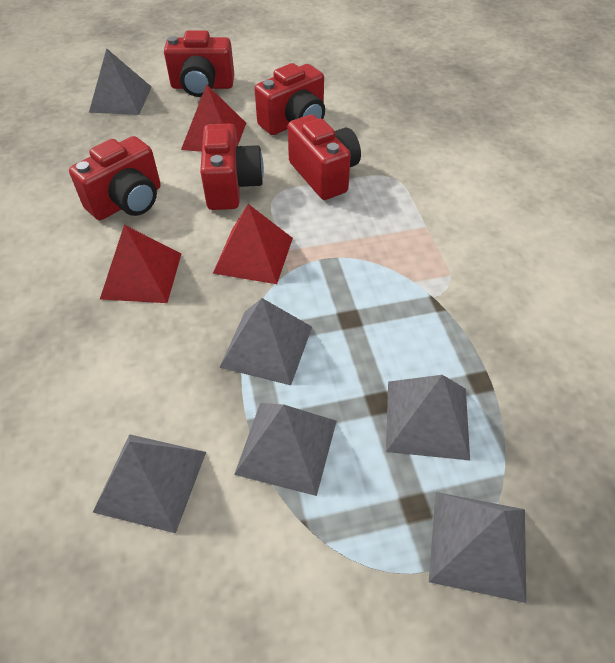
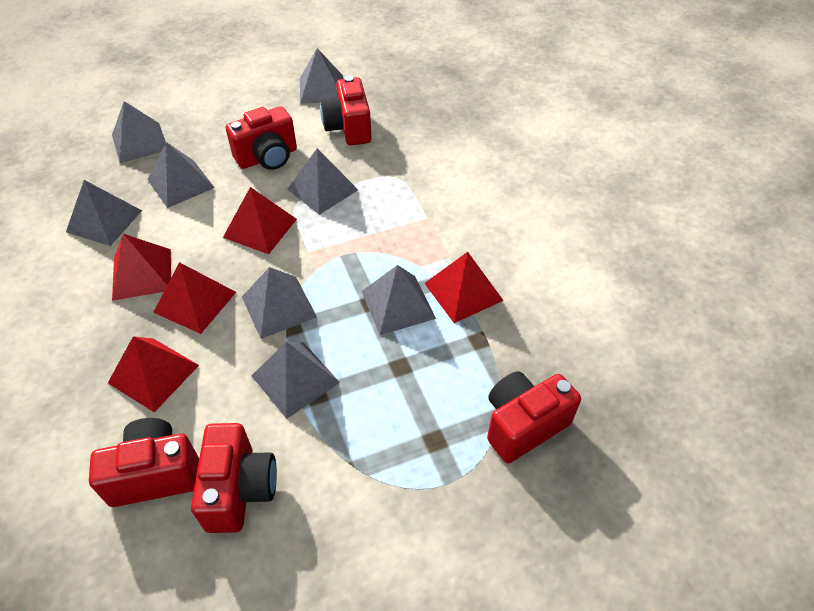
grey pyramid: 6 -> 8
red pyramid: 3 -> 5

